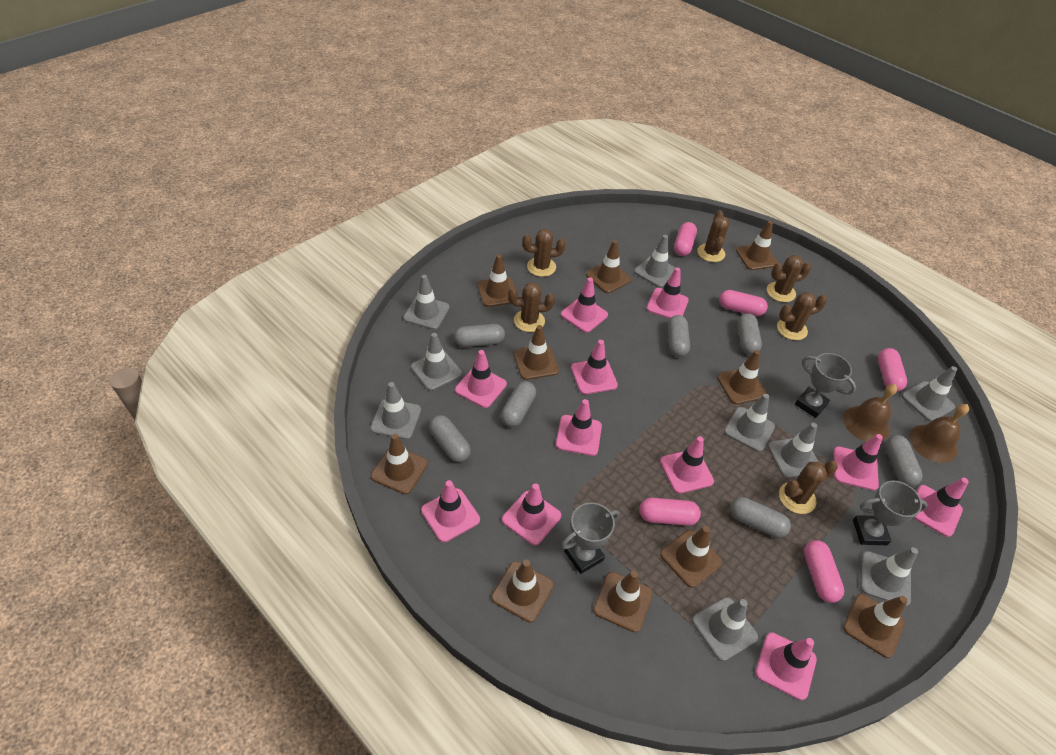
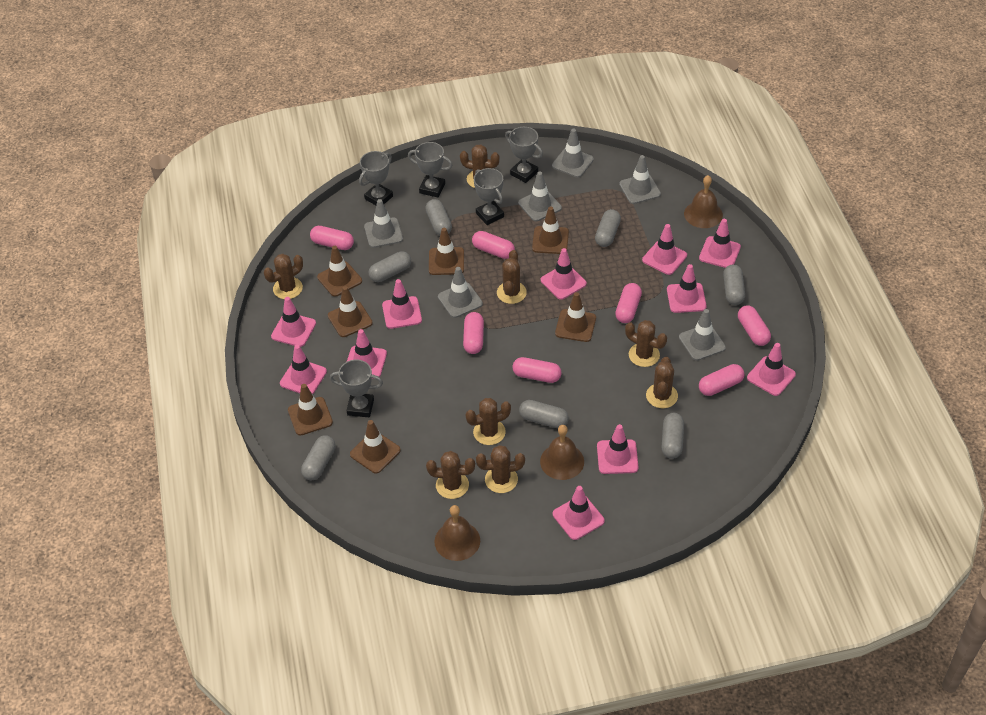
brown bell: 2 -> 3
brown cactus: 6 -> 8
brown traffic cone: 10 -> 7
grey traffic cone: 9 -> 6
grey trophy: 3 -> 5
pink capsule: 5 -> 7

